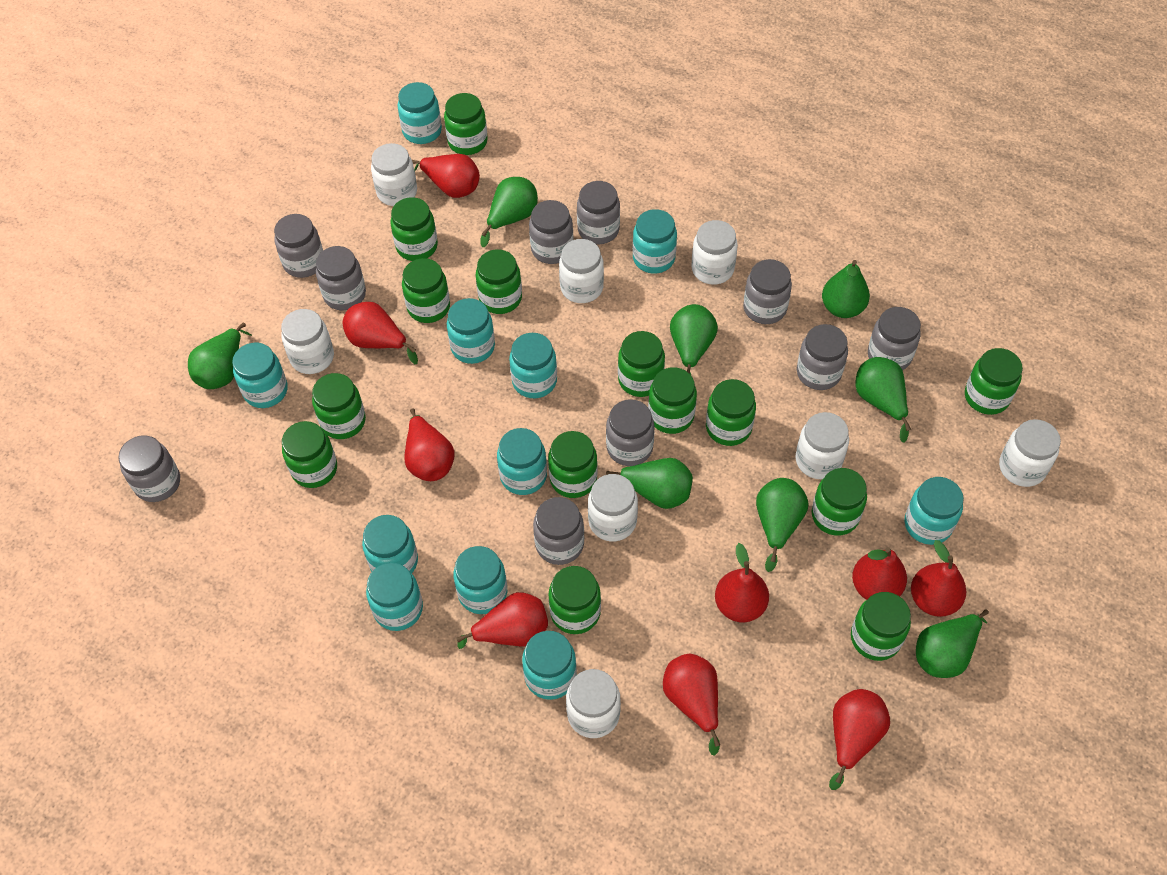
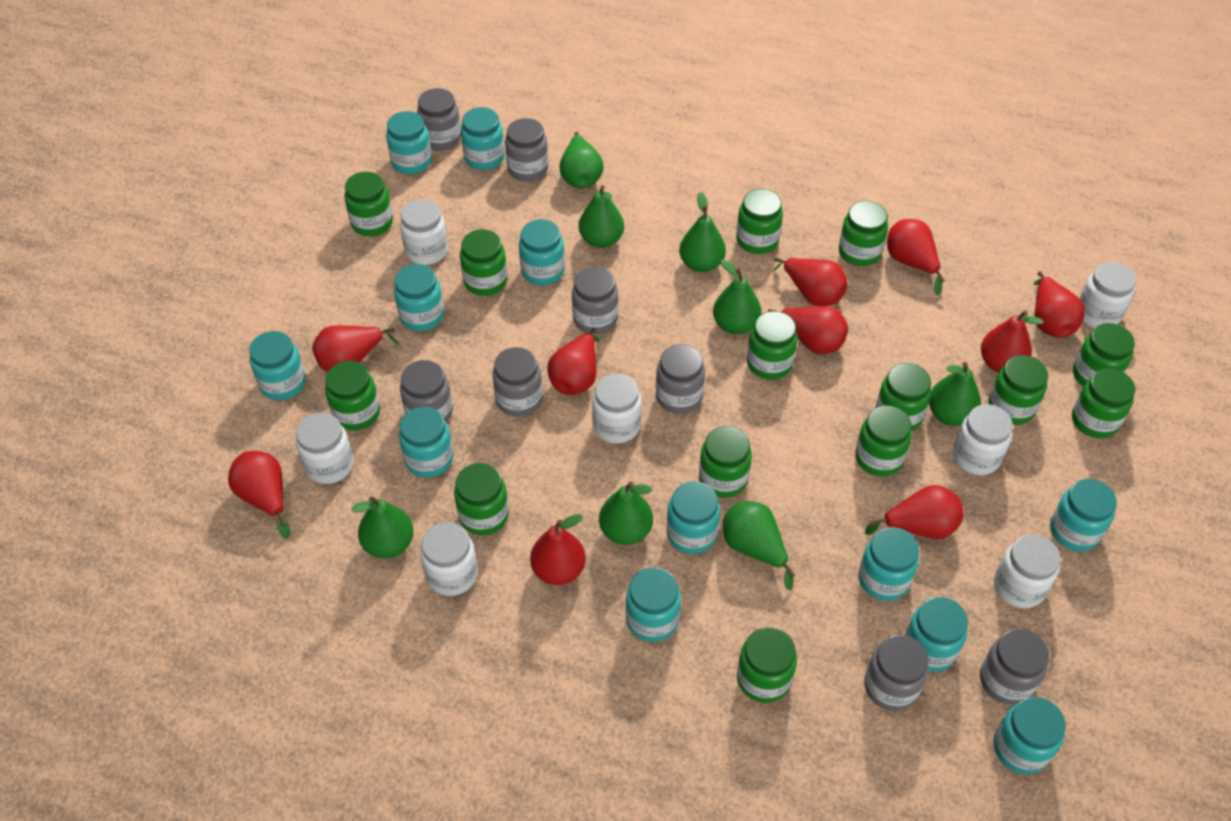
grey jar: 10 -> 8
red pear: 9 -> 10
turquoise jar: 11 -> 12
white jar: 8 -> 7

